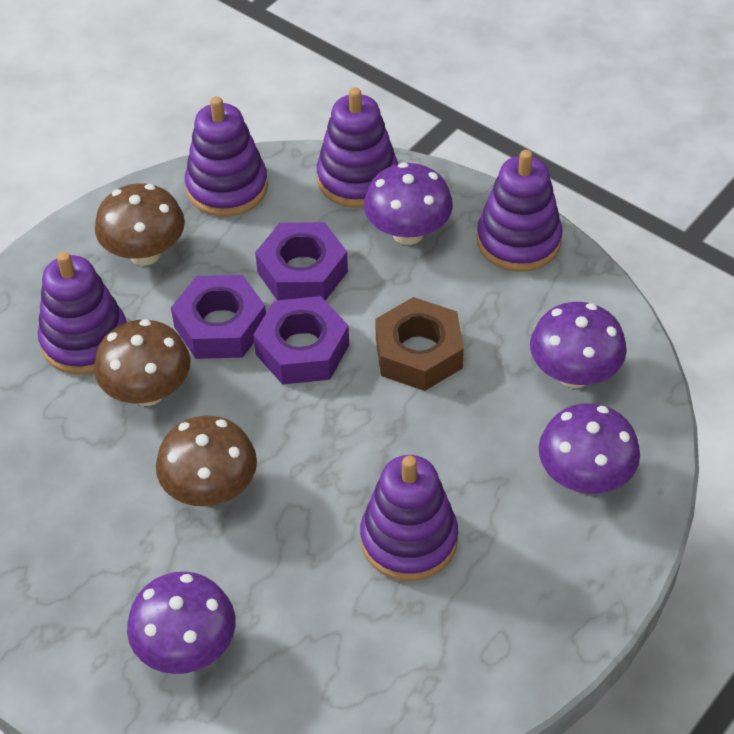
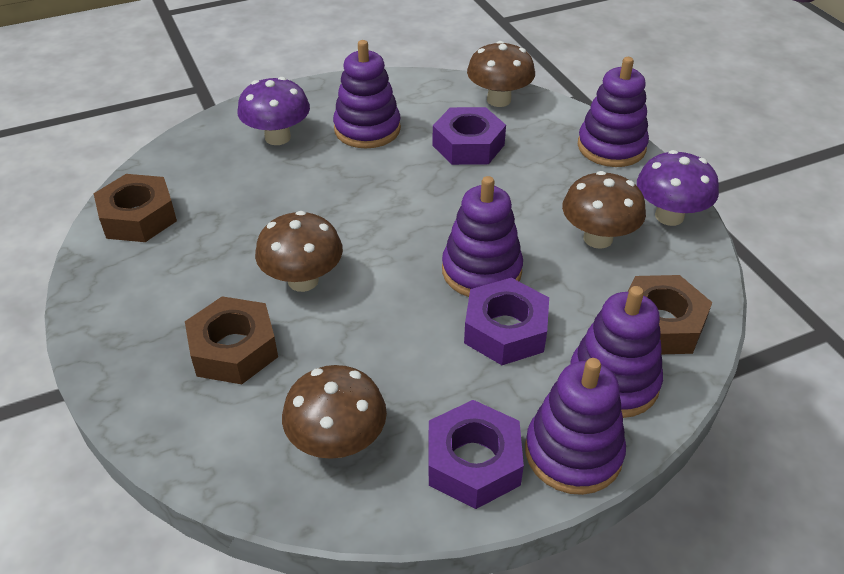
brown mushroom: 3 -> 4
brown nut: 1 -> 3
purple mushroom: 4 -> 2

